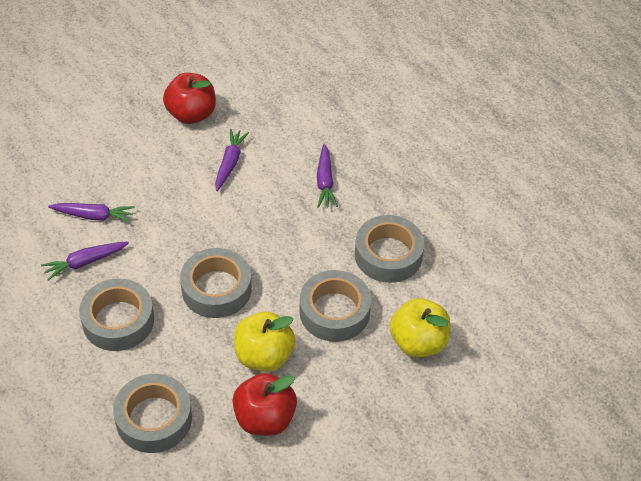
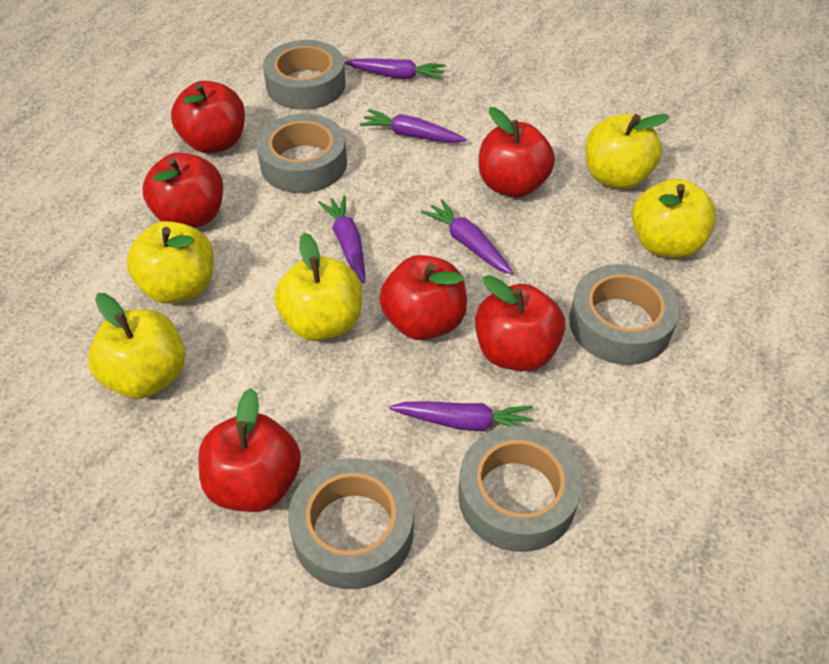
purple carrot: 4 -> 5
red apple: 2 -> 6
yellow apple: 2 -> 5

